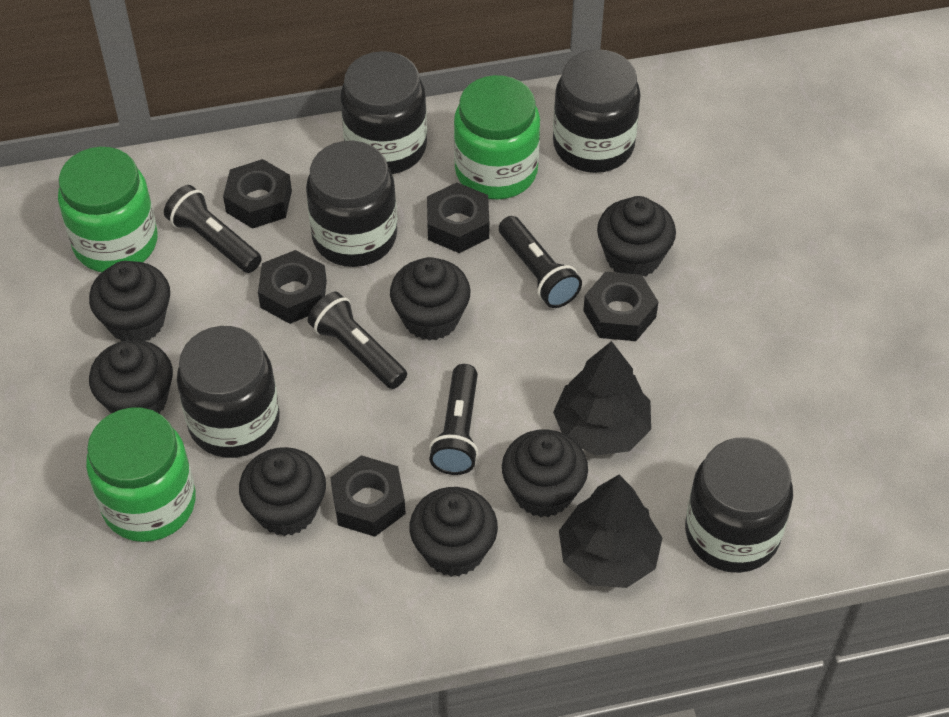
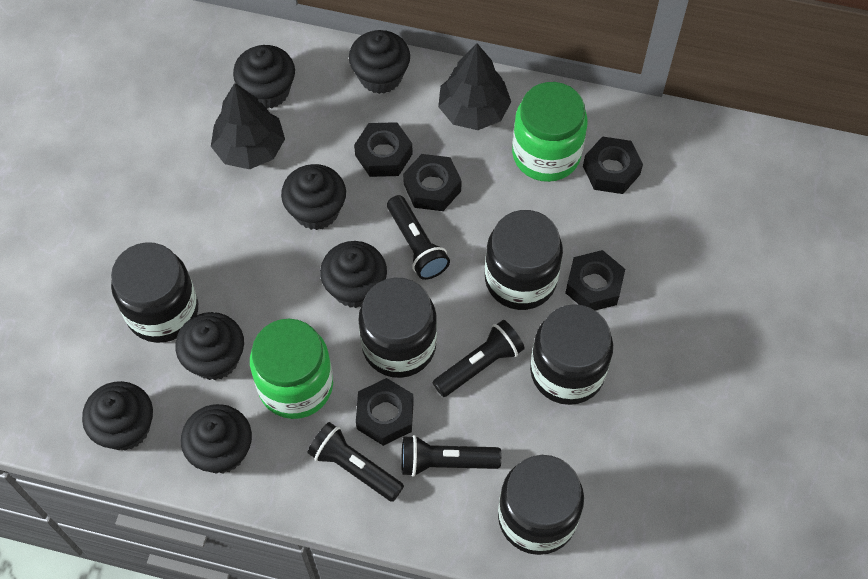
green jar: 3 -> 2

